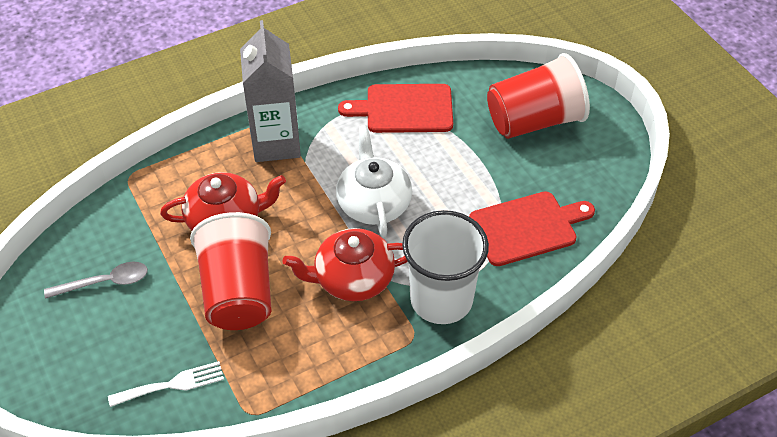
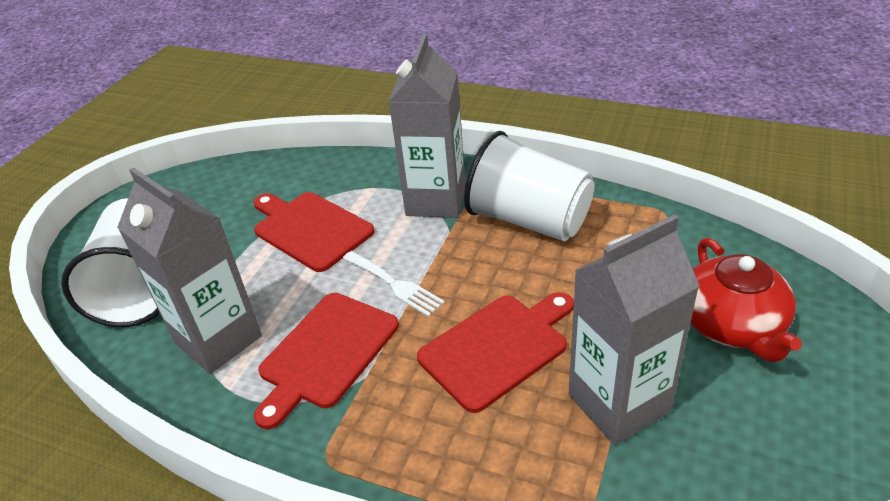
grey carton: 1 -> 3
grey spoon: 1 -> 0
red cup: 2 -> 0
red cutting board: 2 -> 3
red teapot: 2 -> 1
white cup: 1 -> 2
white teapot: 1 -> 0

